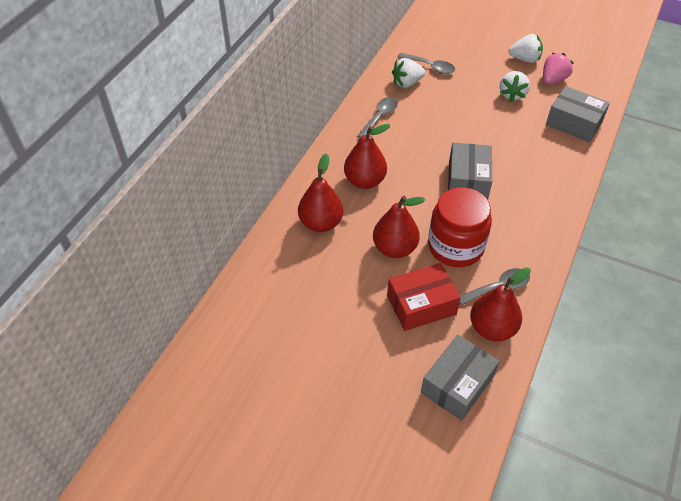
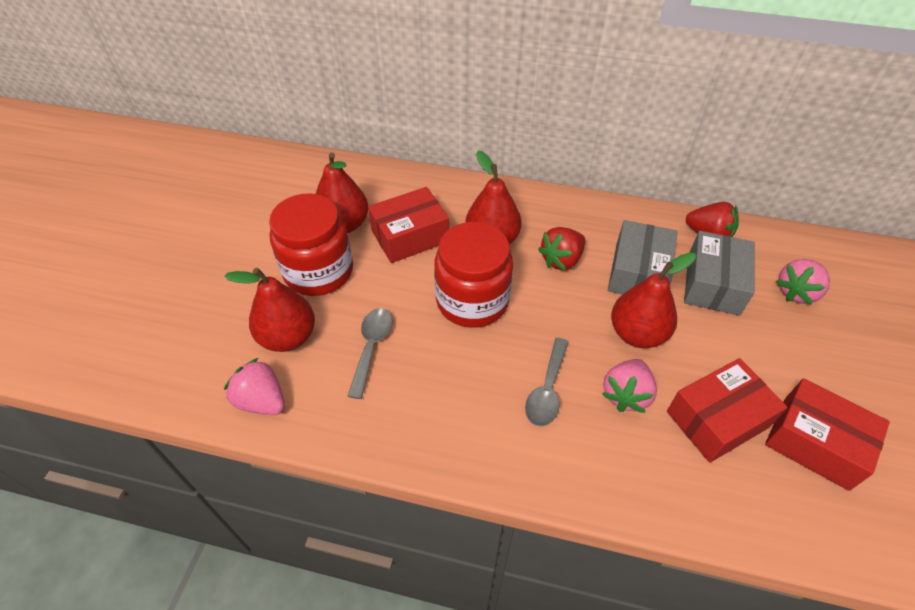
grey box: 3 -> 2
grey spoon: 3 -> 2
pink strawberry: 1 -> 3
red box: 1 -> 3
red jar: 1 -> 2
red strawberry: 0 -> 2
white strawberry: 3 -> 0

